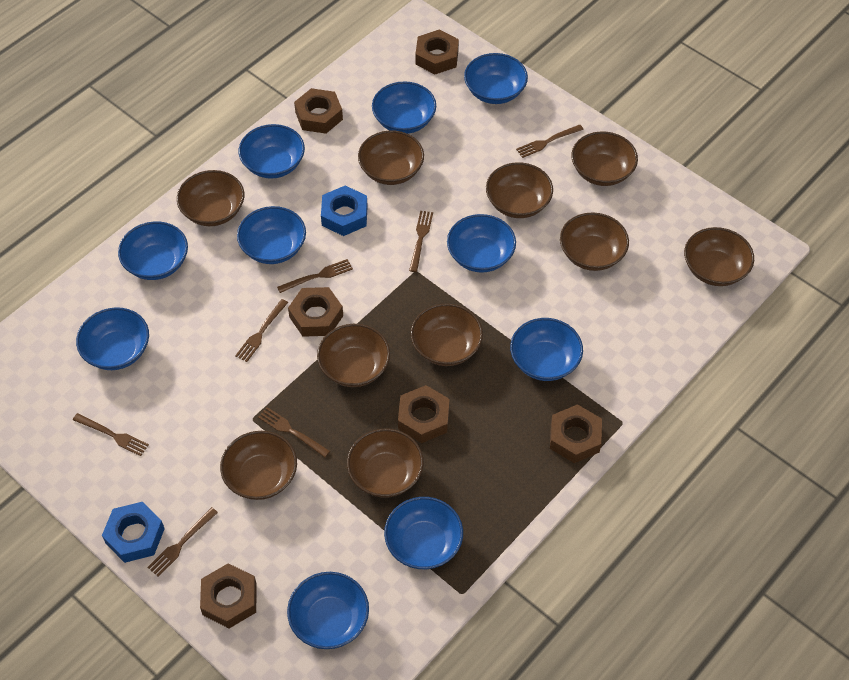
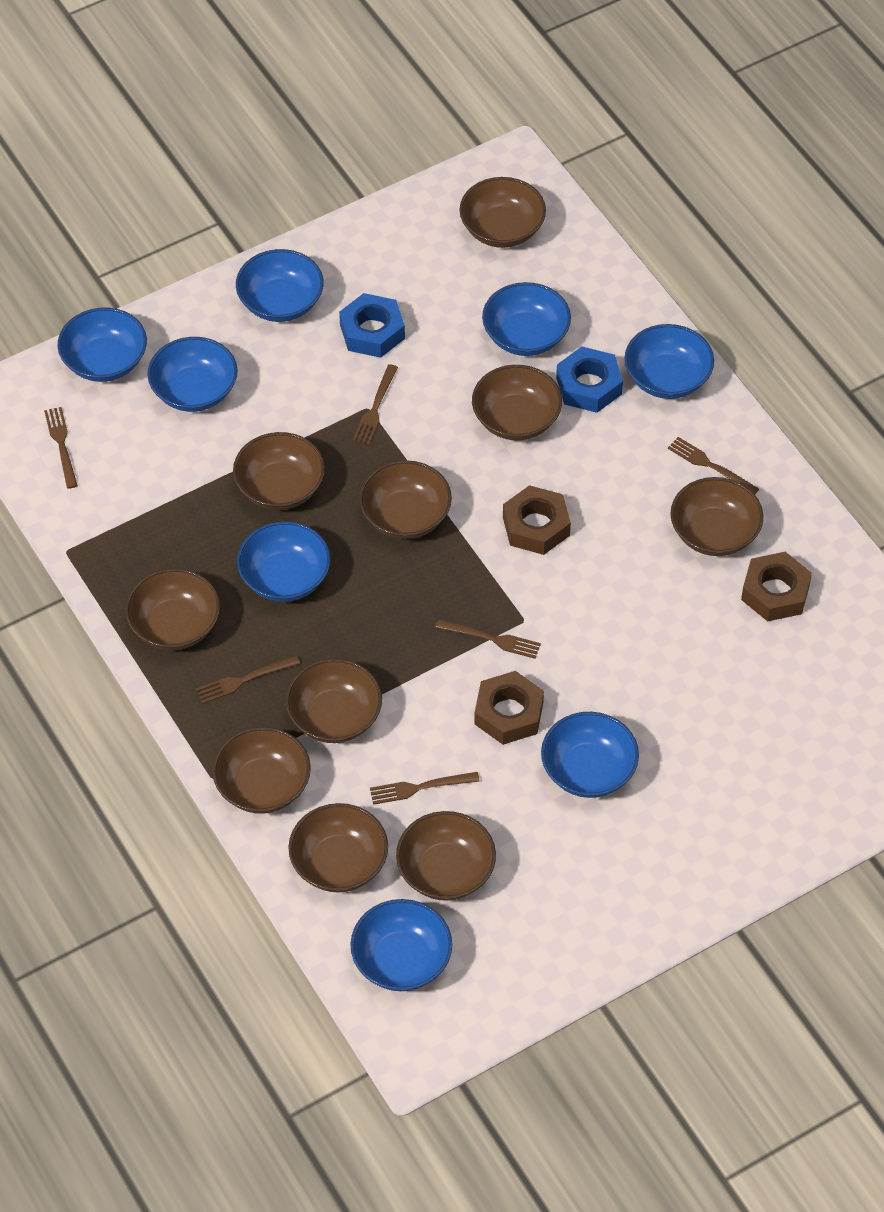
blue bowl: 10 -> 8
brown fork: 7 -> 6
brown nut: 6 -> 3

